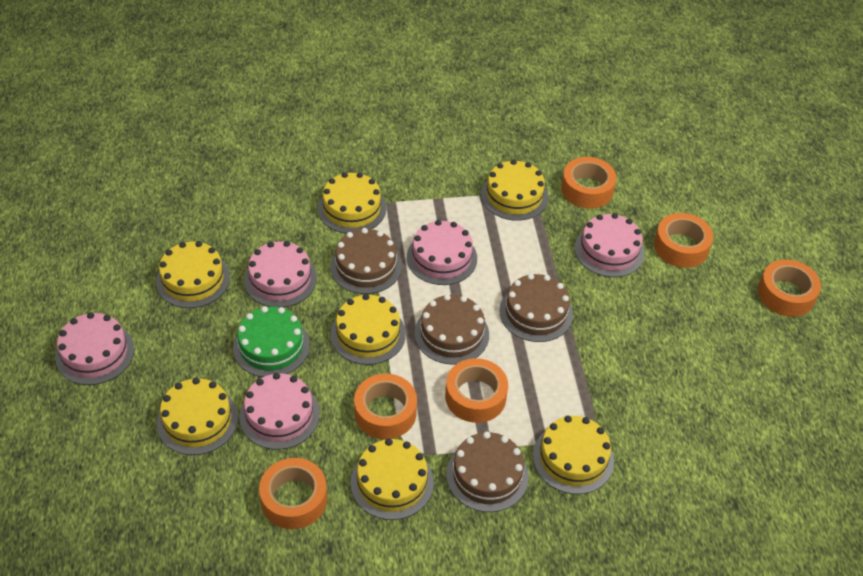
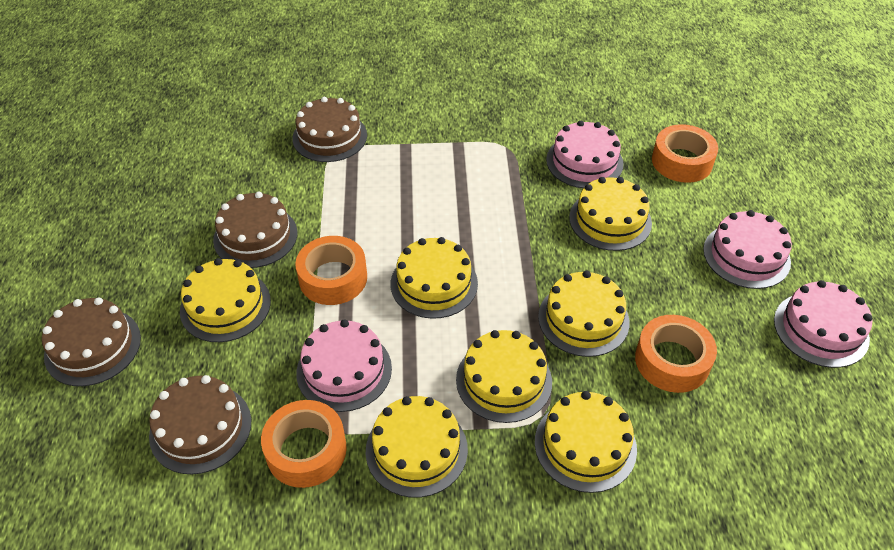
green cake: 1 -> 0
orange tape: 6 -> 4
pink cake: 5 -> 4

